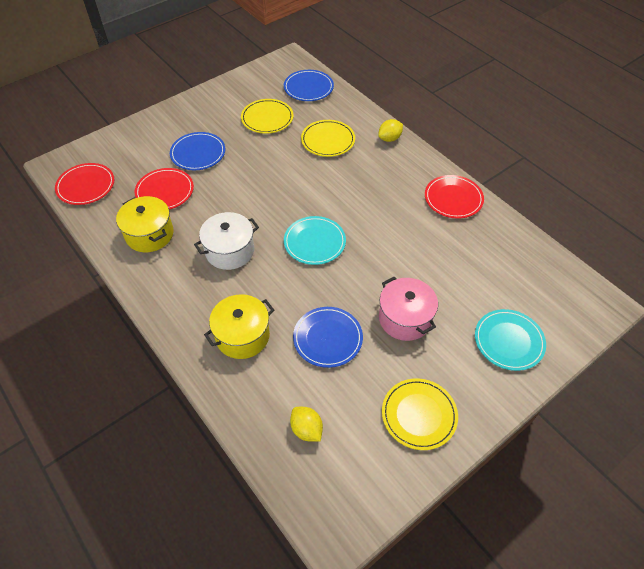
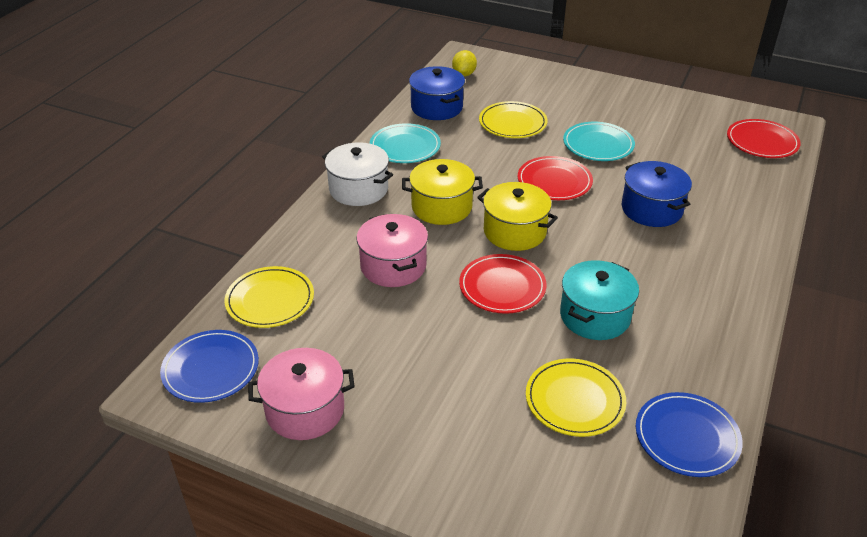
blue plate: 3 -> 2
blue pot: 0 -> 2
pink pot: 1 -> 2
turquoise pot: 0 -> 1
yellow lemon: 2 -> 1

